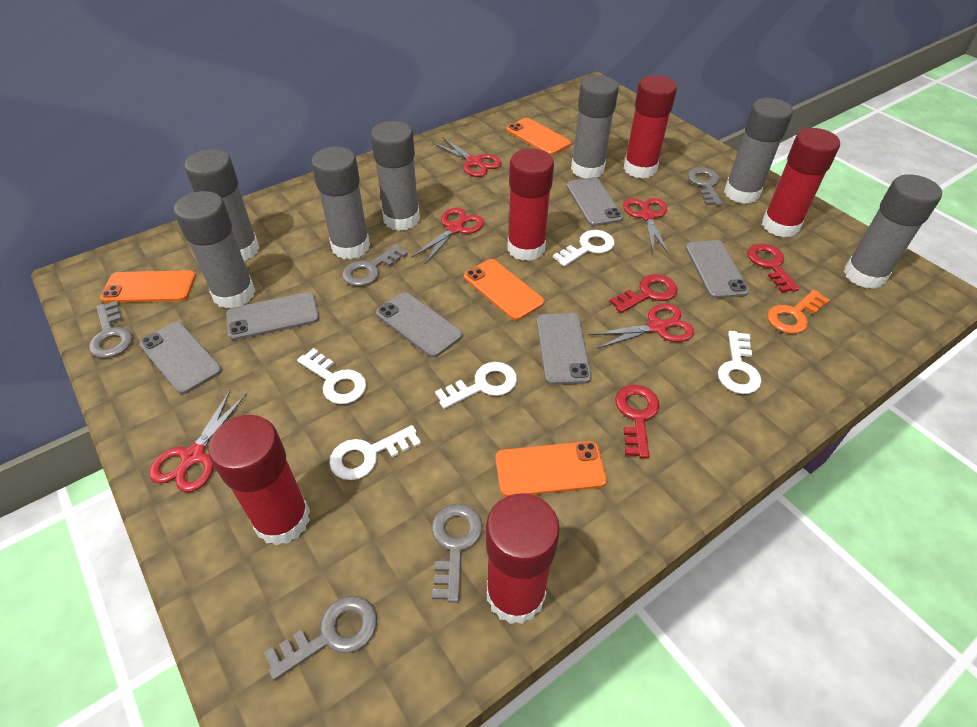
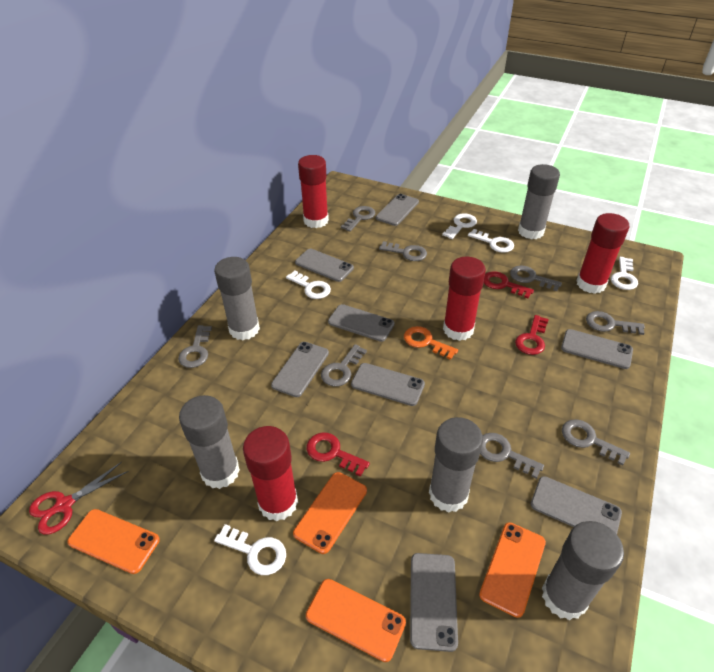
grey glue stick: 7 -> 5
grey key: 5 -> 8
grey phone: 6 -> 8
red glue stick: 5 -> 4
red scissors: 5 -> 1

